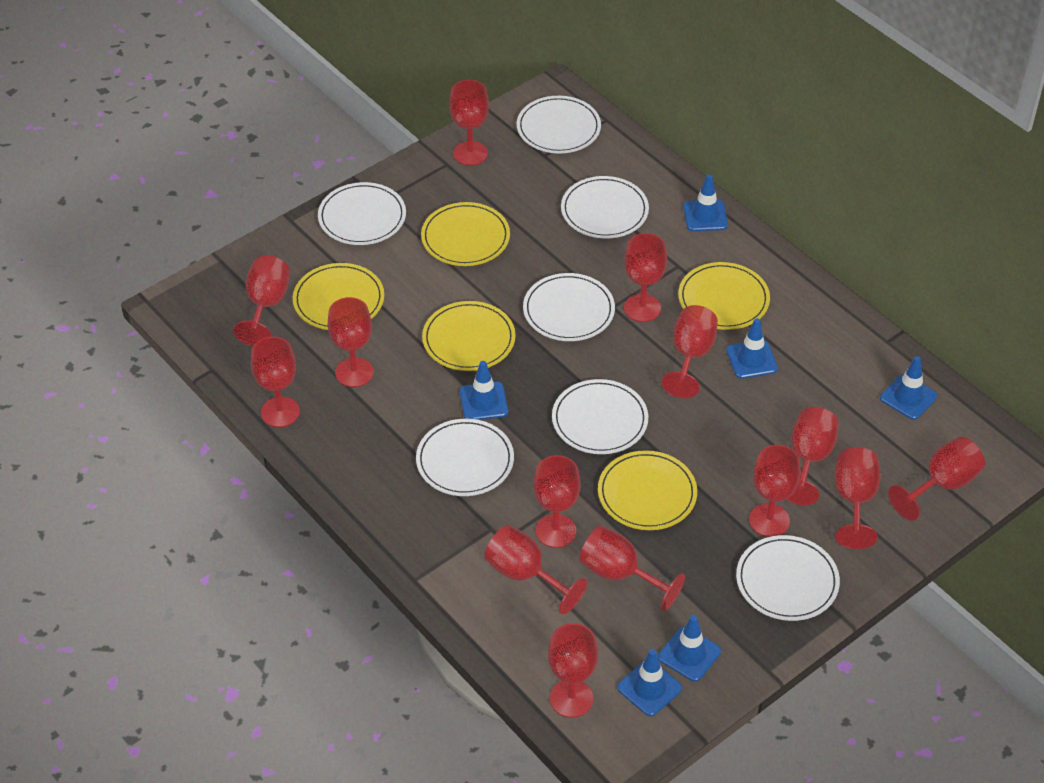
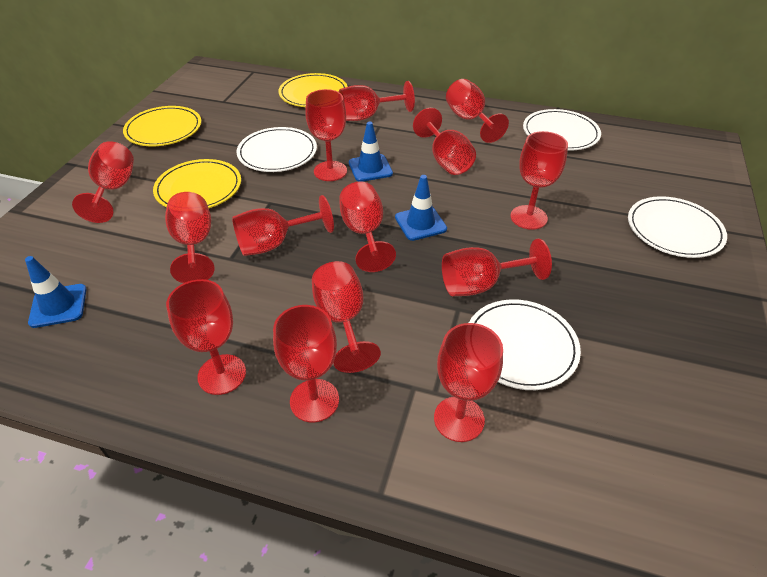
blue traffic cone: 6 -> 3
white plate: 7 -> 4
yellow plate: 5 -> 3

